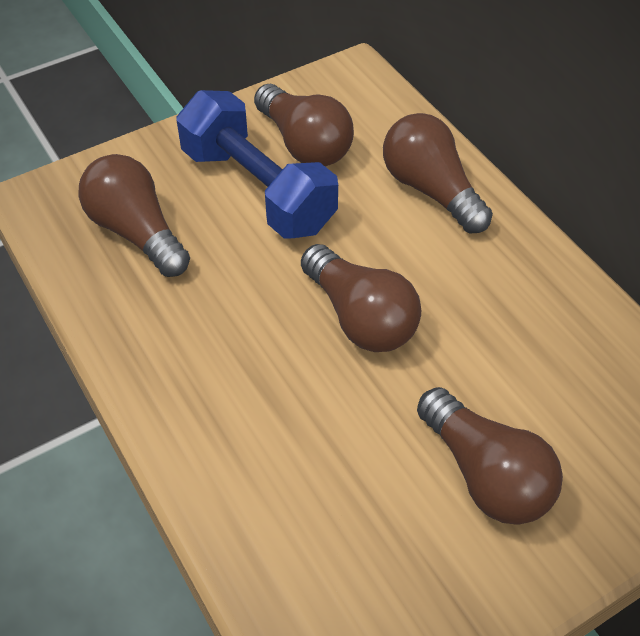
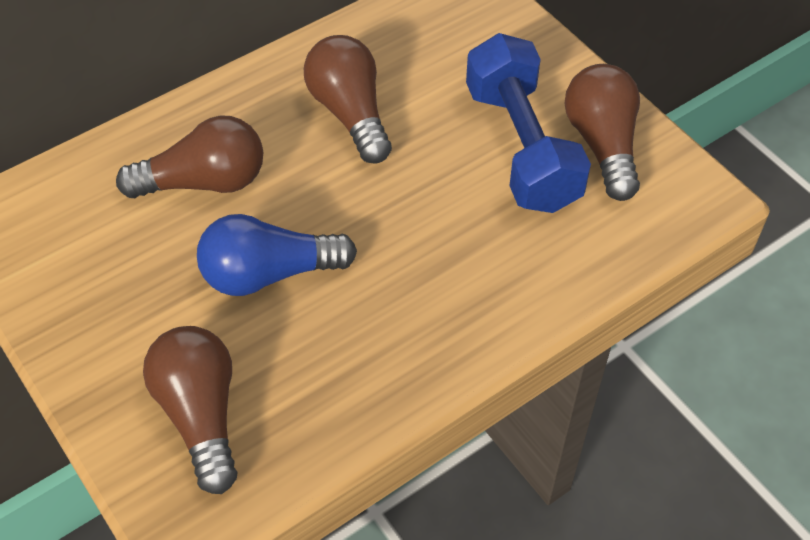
blue light bulb: 0 -> 1
brown light bulb: 5 -> 4

